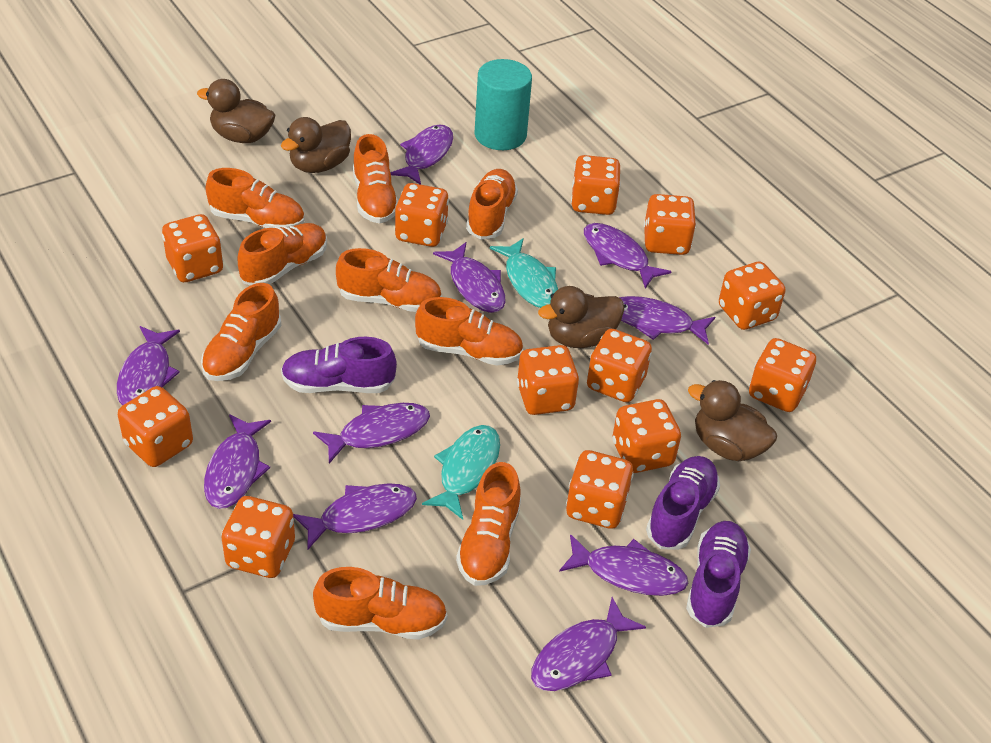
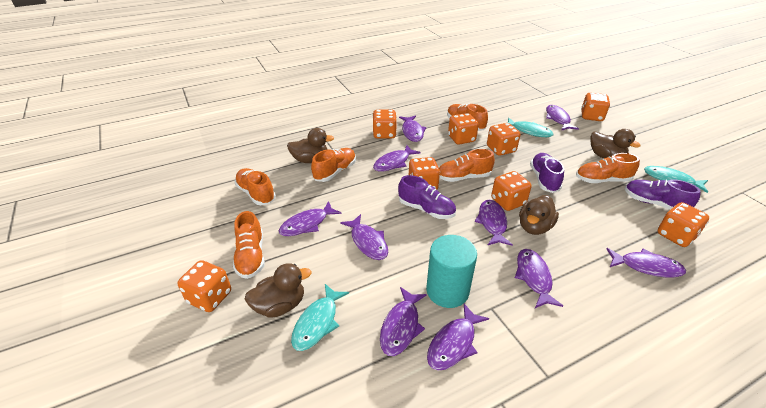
orange dice: 12 -> 8
orange shoe: 9 -> 6
turquoise fish: 2 -> 3

